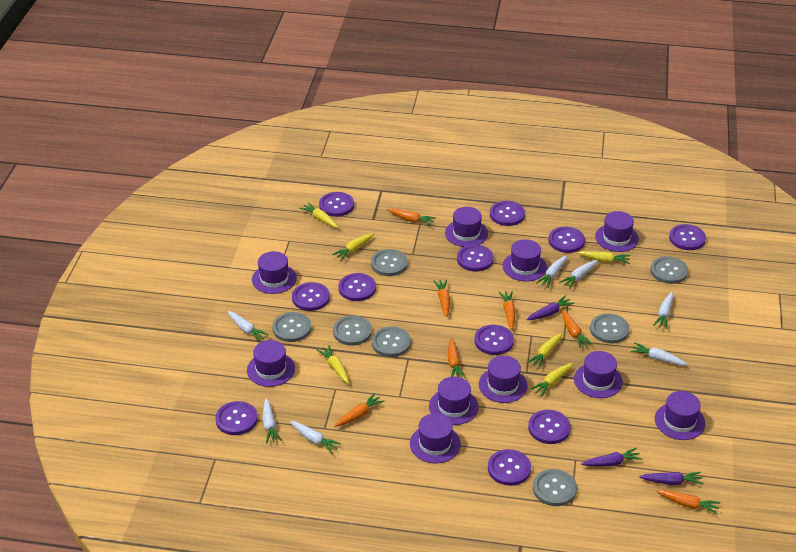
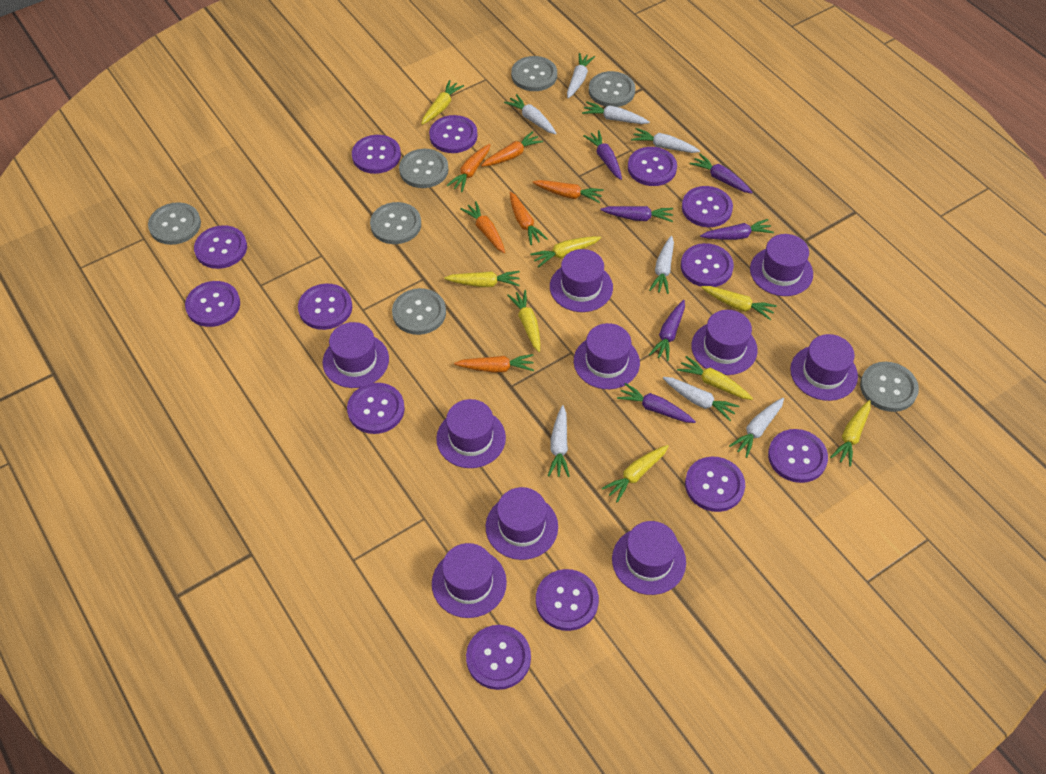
orange carrot: 7 -> 6
purple button: 11 -> 13
purple carrot: 3 -> 6
white carrot: 7 -> 8
yellow carrot: 6 -> 8

